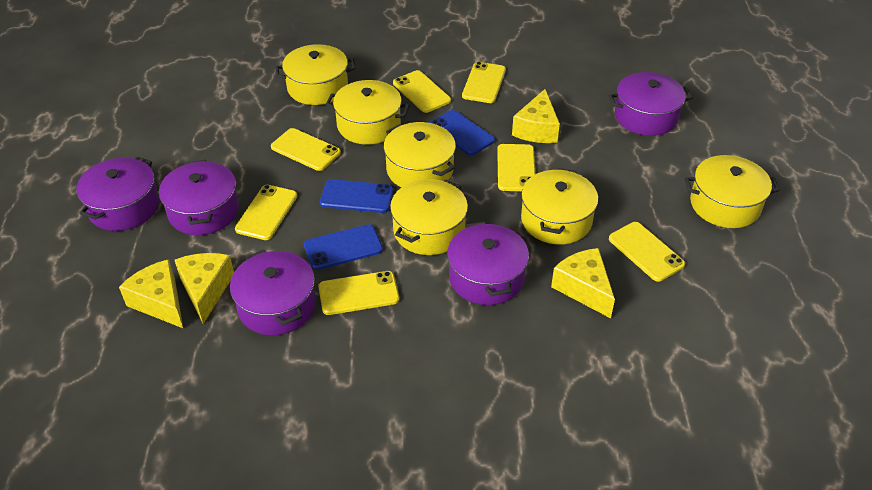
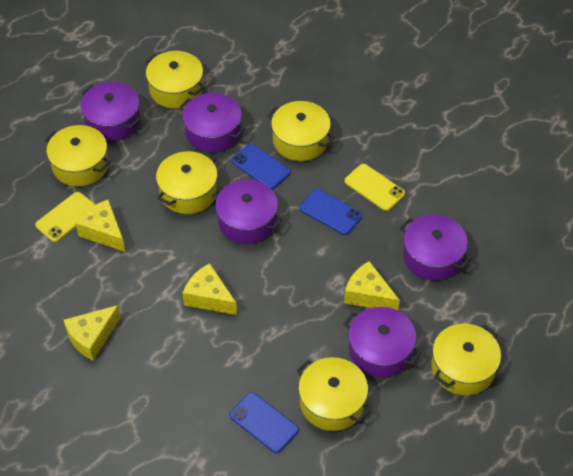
yellow phone: 7 -> 2

